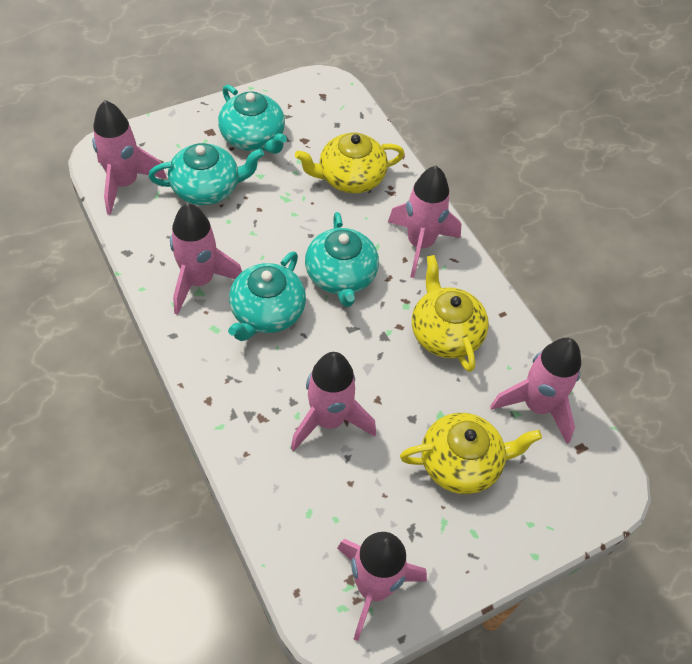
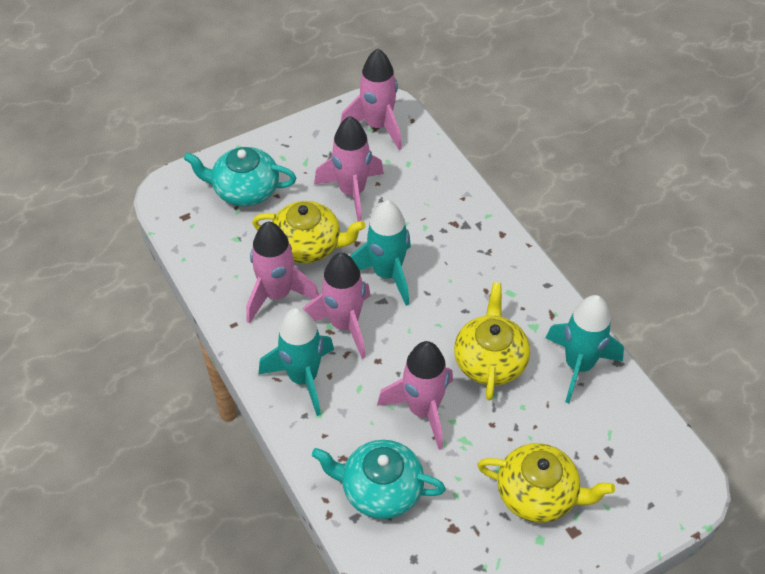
pink rocket: 6 -> 5
turquoise rocket: 0 -> 3
turquoise teapot: 4 -> 2

